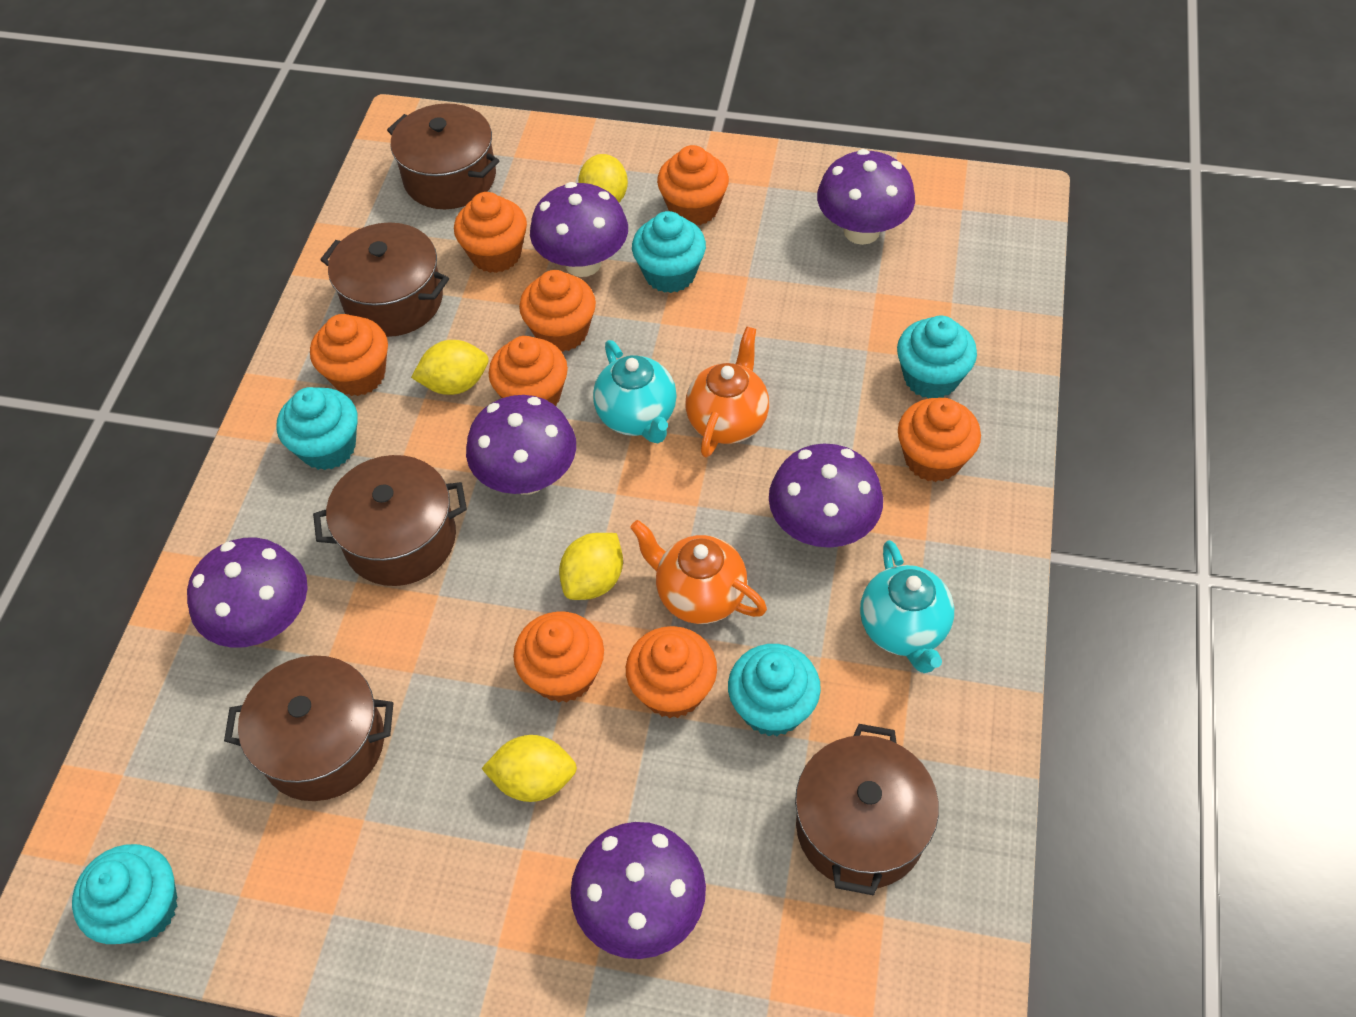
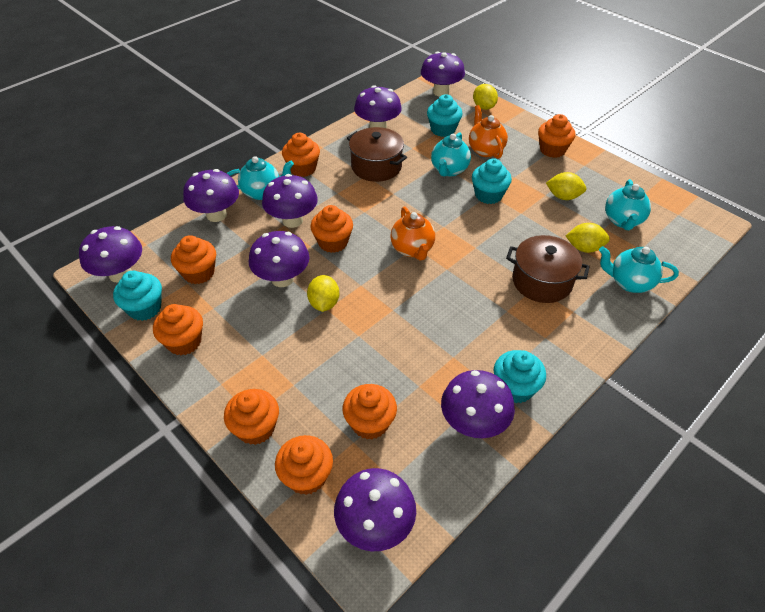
brown pot: 5 -> 2
purple mushroom: 6 -> 8
turquoise cupcake: 5 -> 4
turquoise teapot: 2 -> 4

